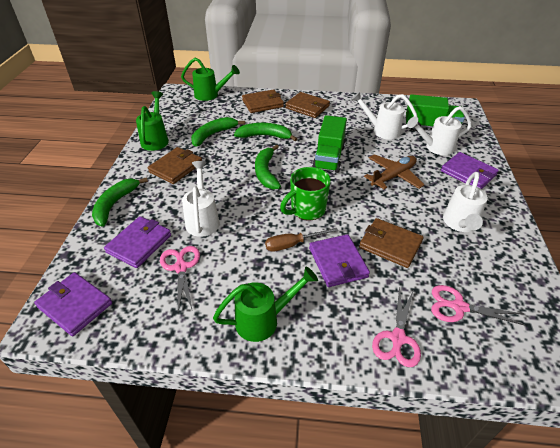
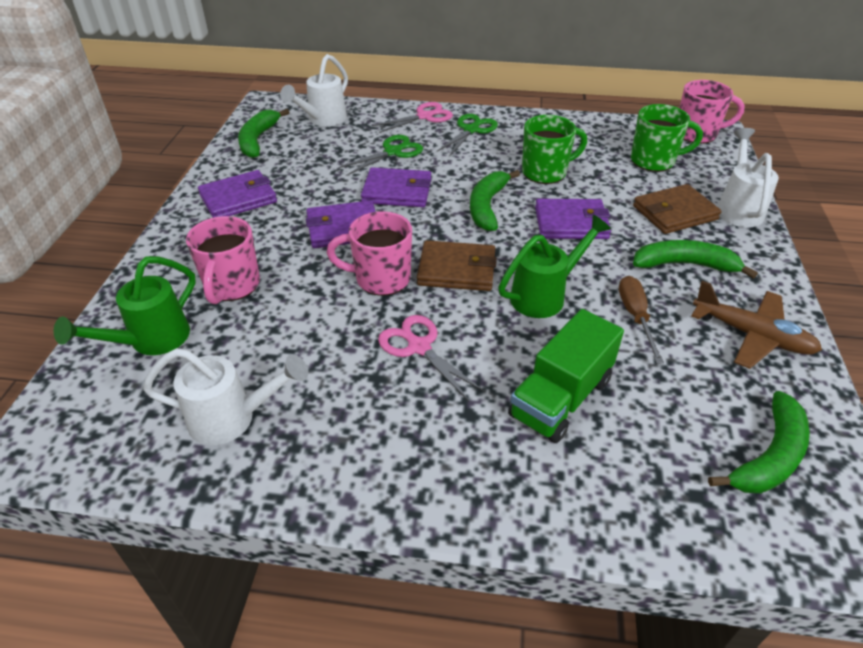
brown wallet: 4 -> 2
green mug: 1 -> 2
green scissors: 0 -> 2
green truck: 2 -> 1
green watering can: 3 -> 2
pink mug: 0 -> 3
pink scissors: 3 -> 2
white watering can: 4 -> 3

